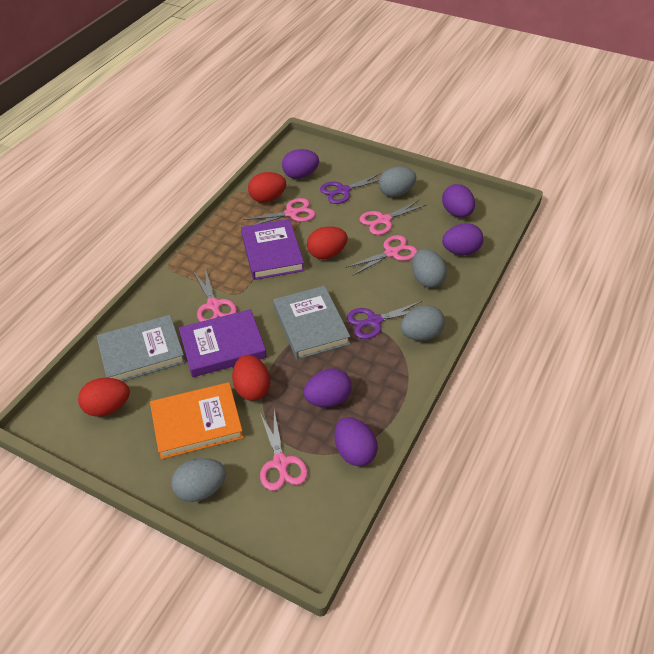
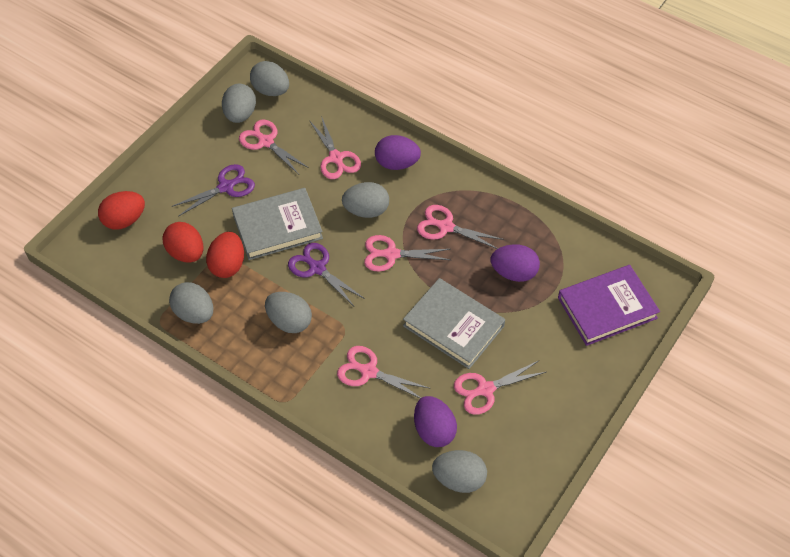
grey egg: 4 -> 6
orange book: 1 -> 0
pink scissors: 5 -> 6
purple book: 2 -> 1
purple egg: 5 -> 3
red egg: 4 -> 3

